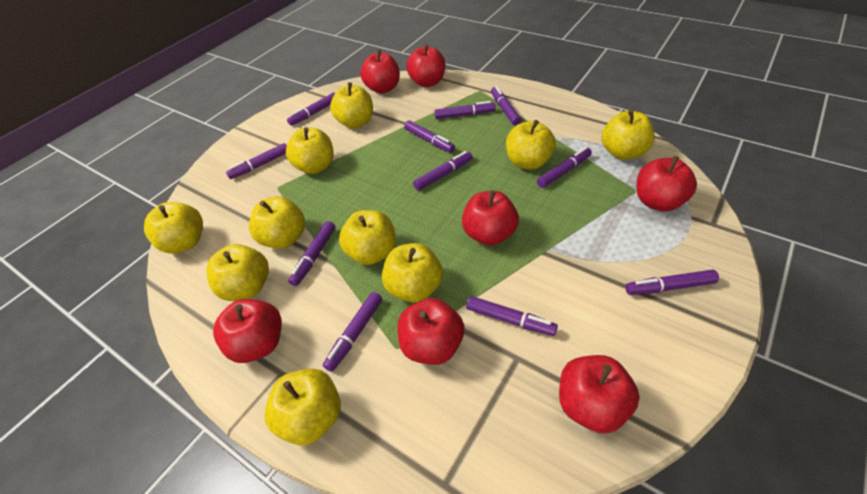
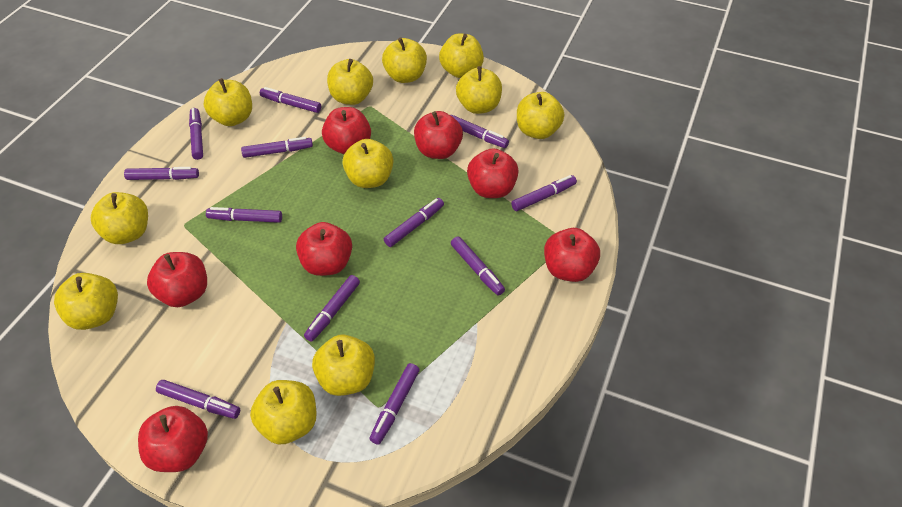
purple marker: 11 -> 12
yellow apple: 10 -> 11

